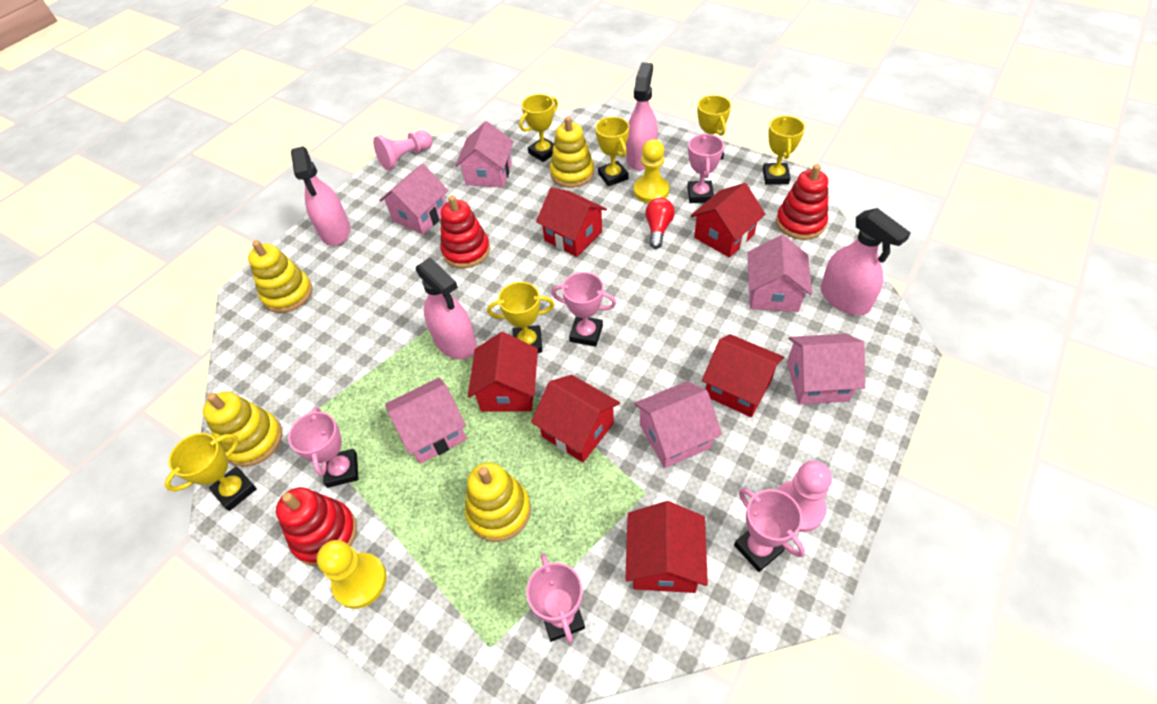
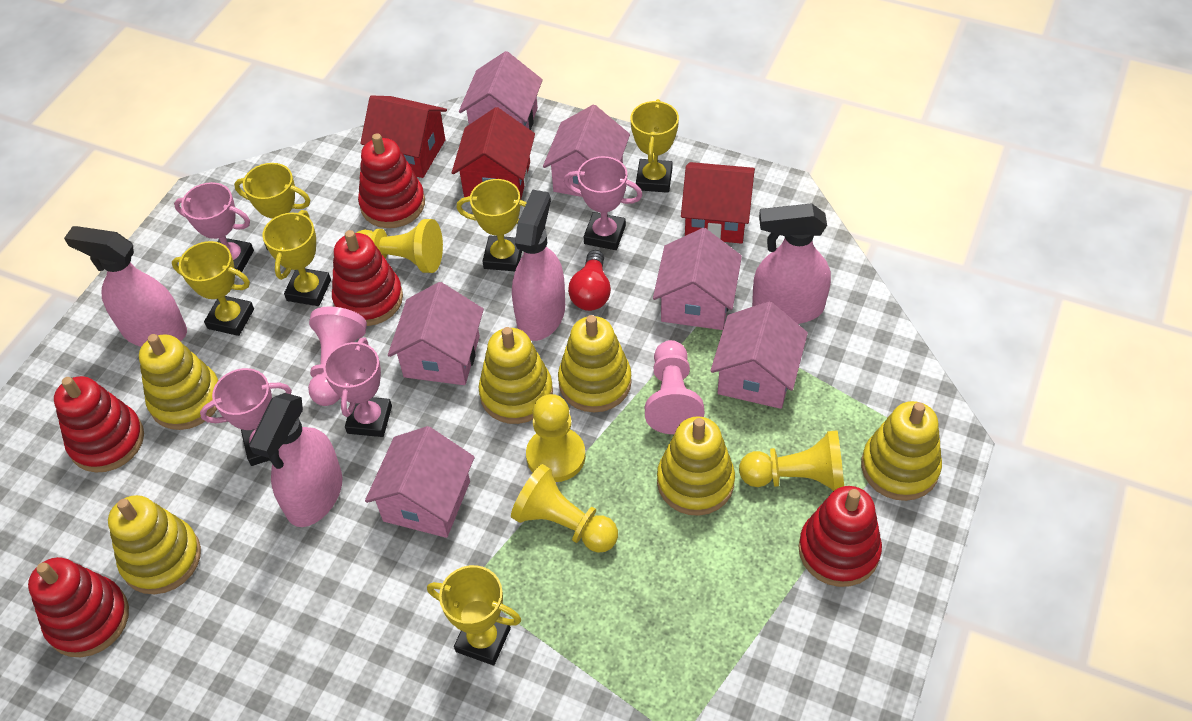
pink trophy: 5 -> 4
red house: 6 -> 3
red stacking toy: 3 -> 5
yellow pawn: 2 -> 4
yellow stacking toy: 4 -> 6

